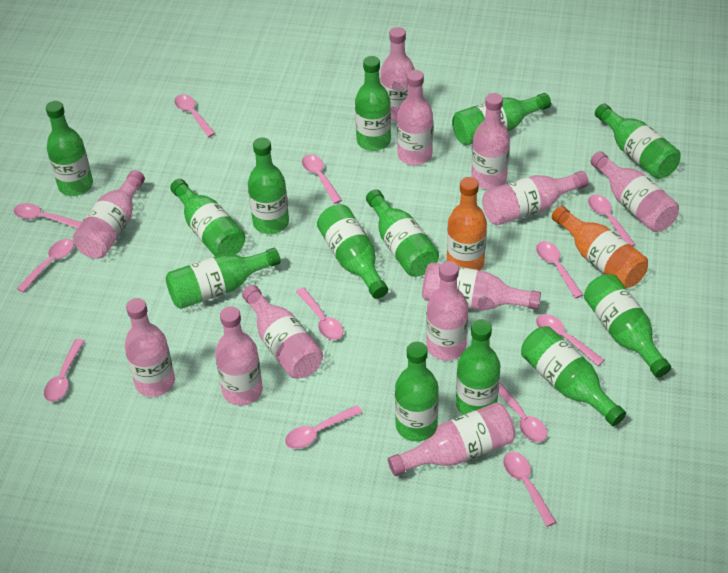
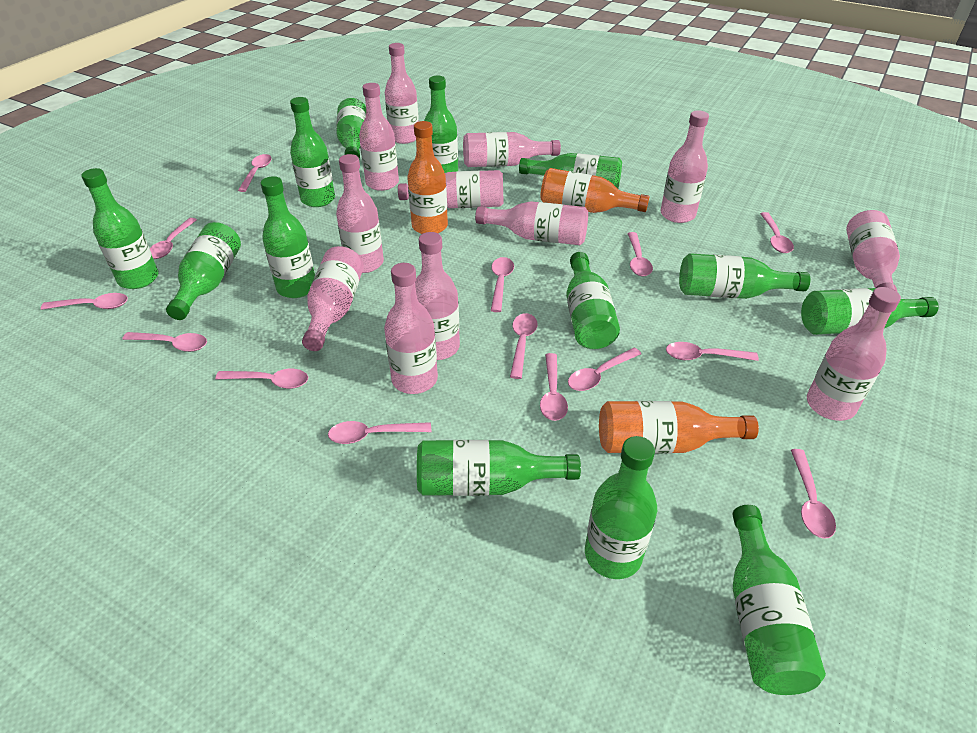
orange bottle: 2 -> 3
pink spoon: 12 -> 14

